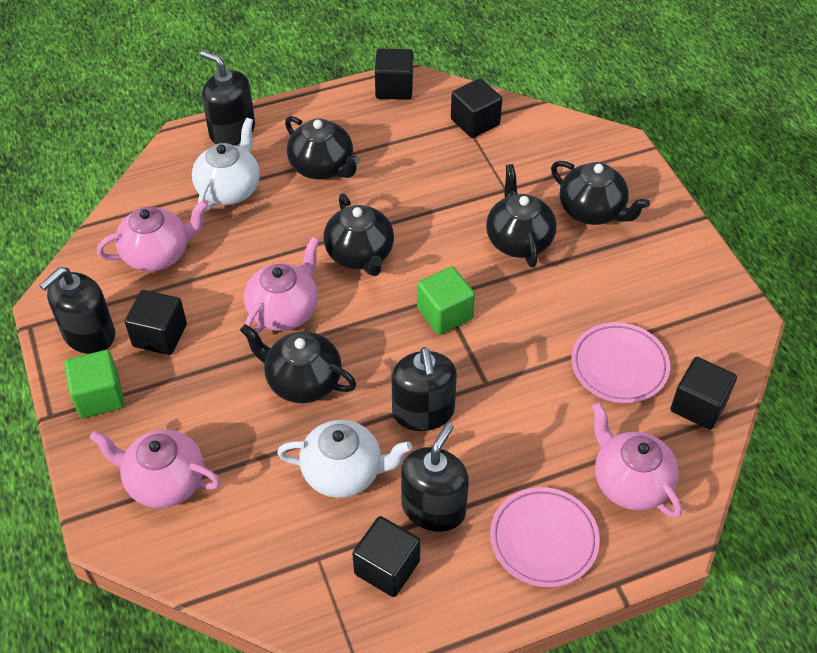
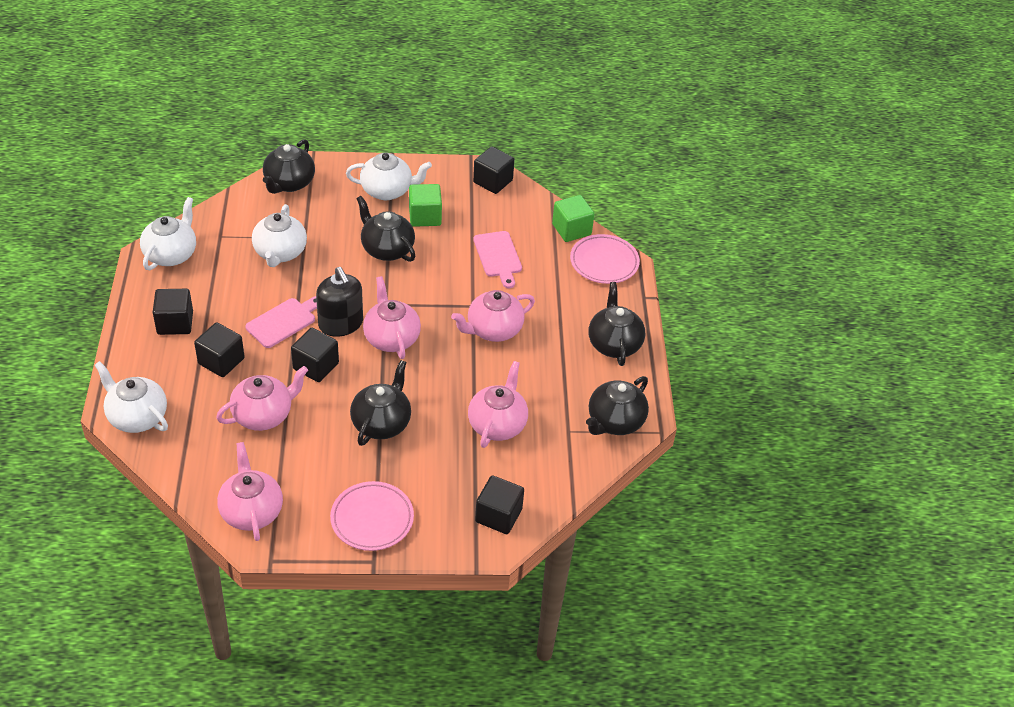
black soap dispenser: 4 -> 1
pink cutting board: 0 -> 2
pink teapot: 4 -> 5
white teapot: 2 -> 4

